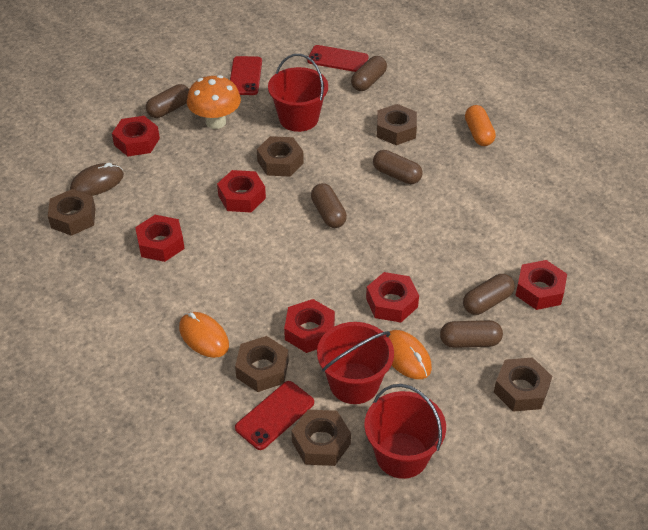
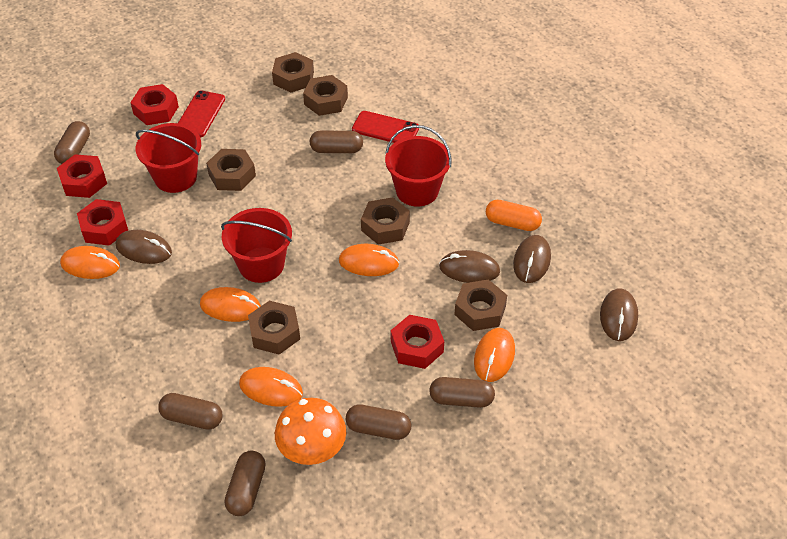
brown mouse: 1 -> 4
orange mouse: 2 -> 5
red nut: 6 -> 4
red phone: 3 -> 2

